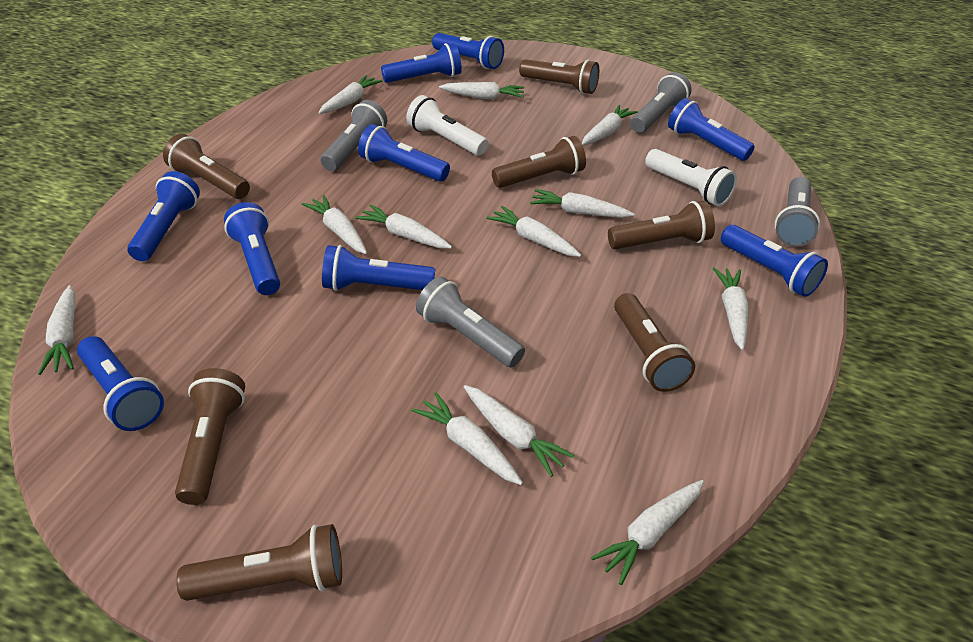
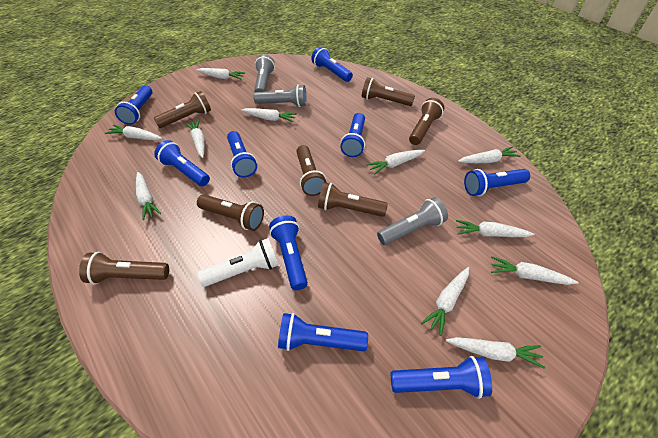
grey flashlight: 4 -> 3
white carrot: 12 -> 11
white flashlight: 2 -> 1

